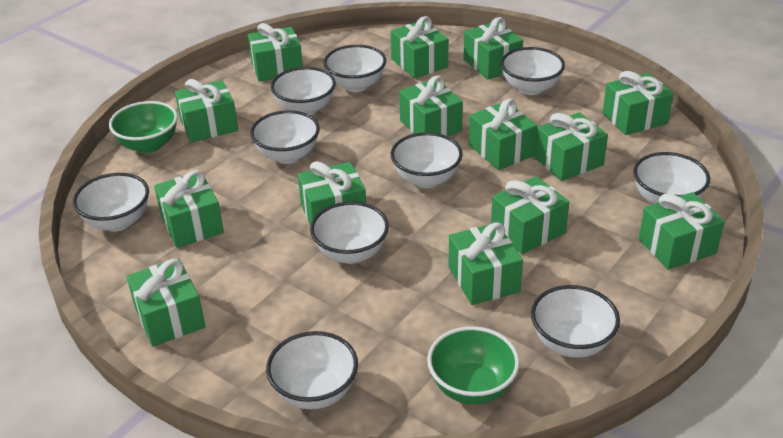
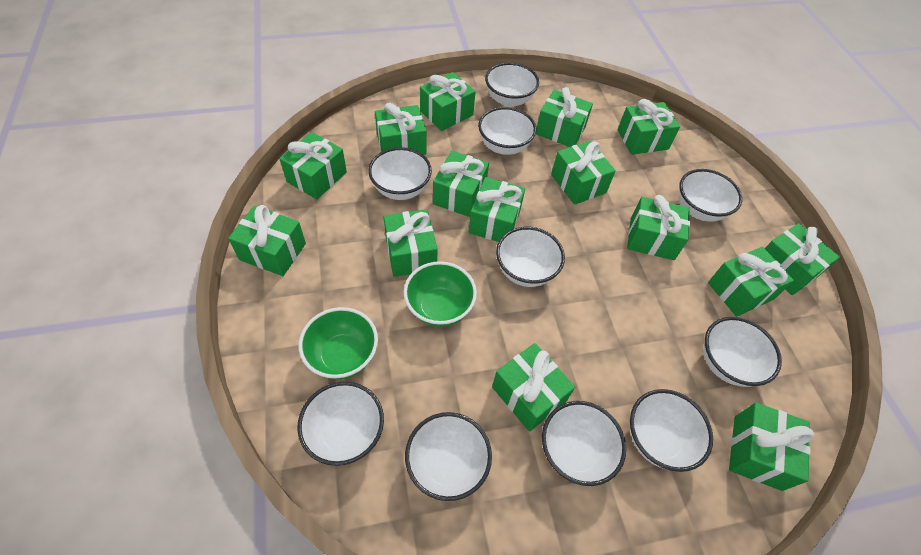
green gift: 14 -> 15

